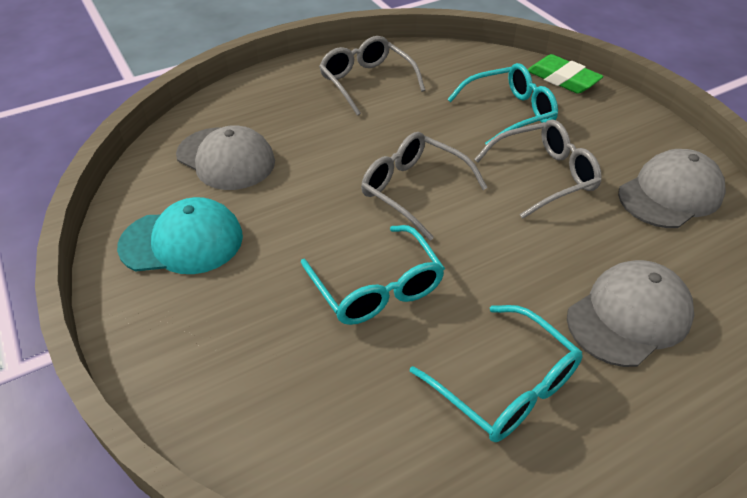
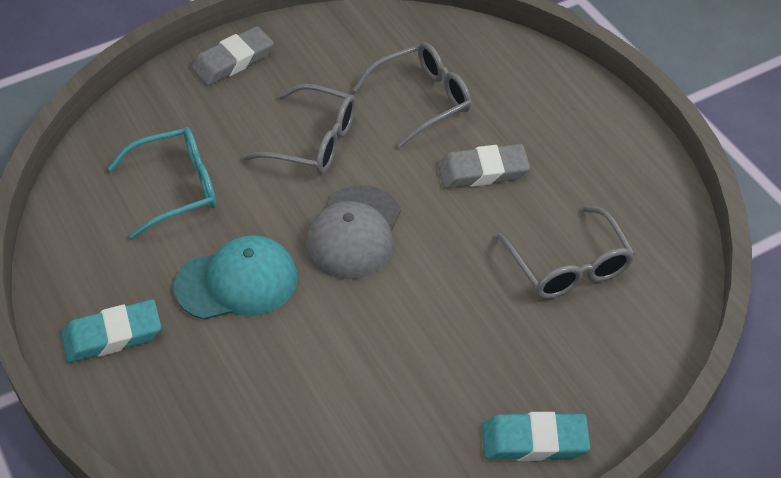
green eraser: 1 -> 0
grey cap: 3 -> 1
grey eraser: 0 -> 2
turquoise eraser: 0 -> 2
turquoise glasses: 3 -> 1

